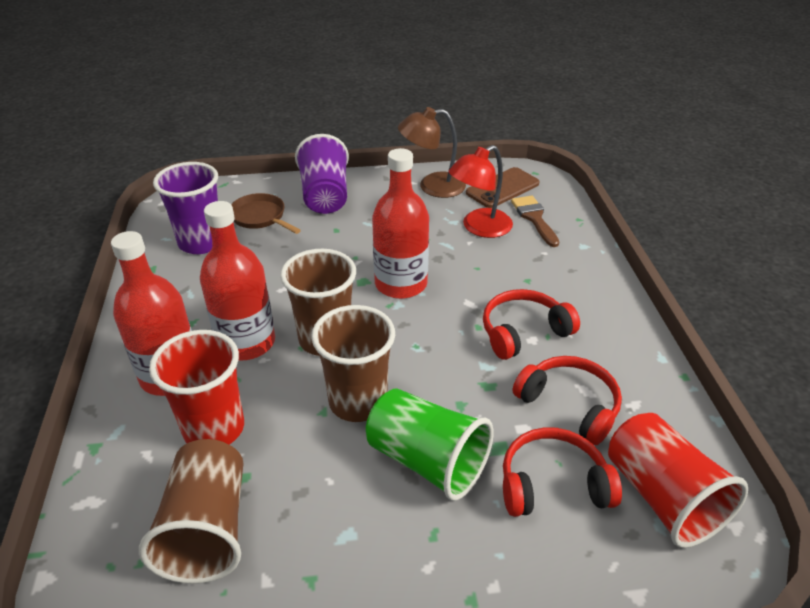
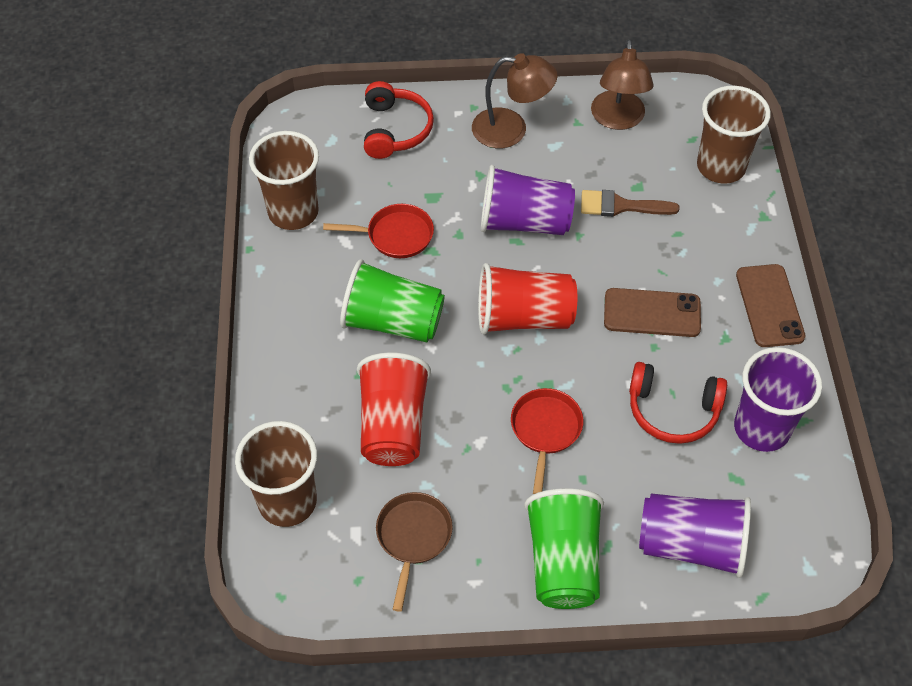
brown lamp: 1 -> 2
brown phone: 1 -> 2
green cup: 1 -> 2
purple cup: 2 -> 3
red bottle: 3 -> 0
red headphones: 3 -> 2
red lamp: 1 -> 0
red pan: 0 -> 2

